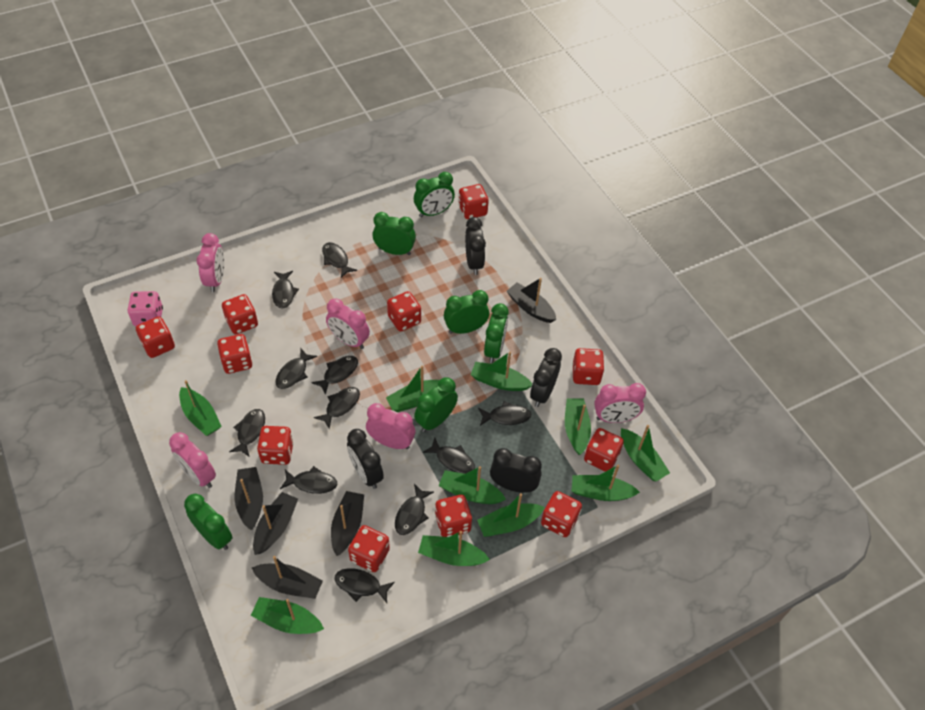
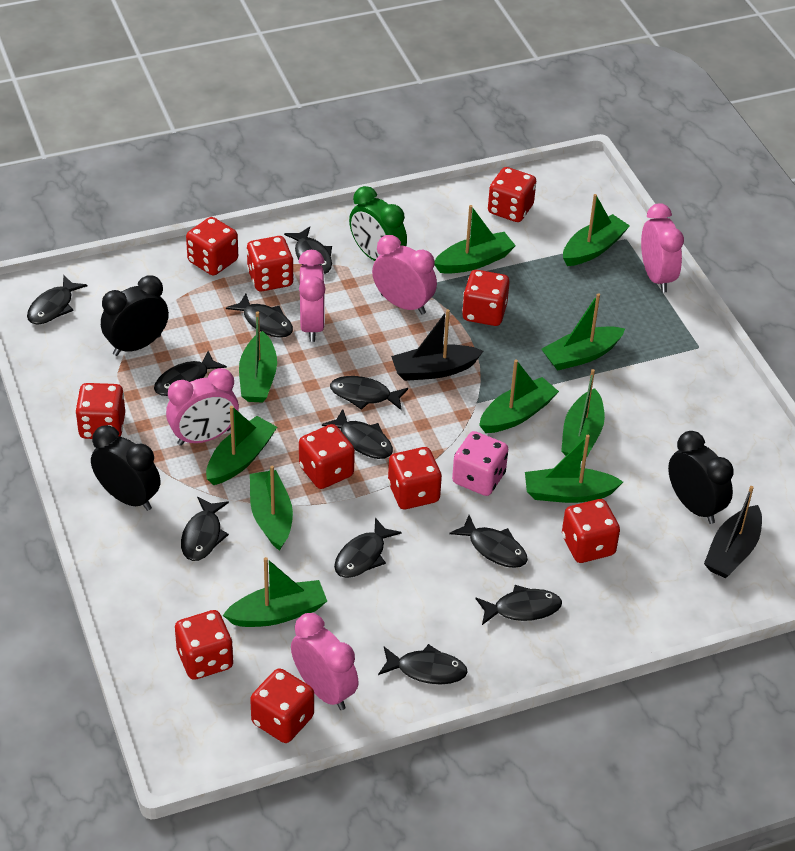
black boat: 5 -> 2
black clock: 4 -> 3
green clock: 6 -> 1
red dice: 11 -> 10

